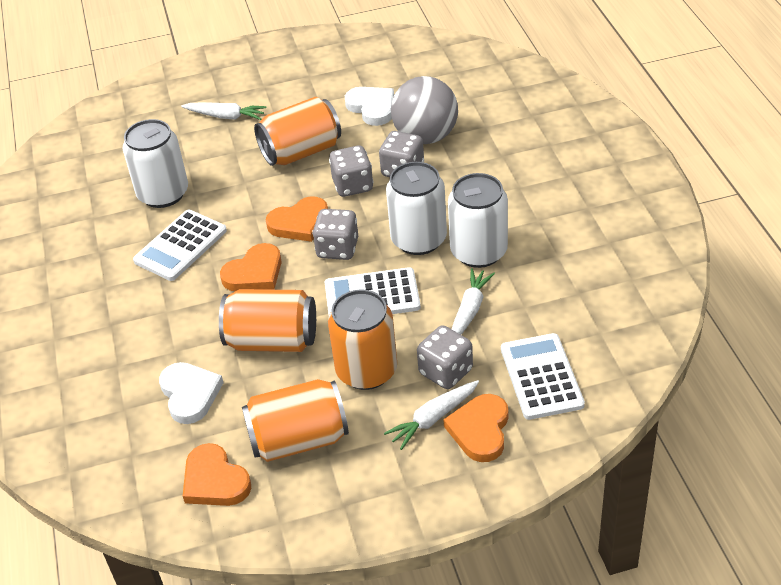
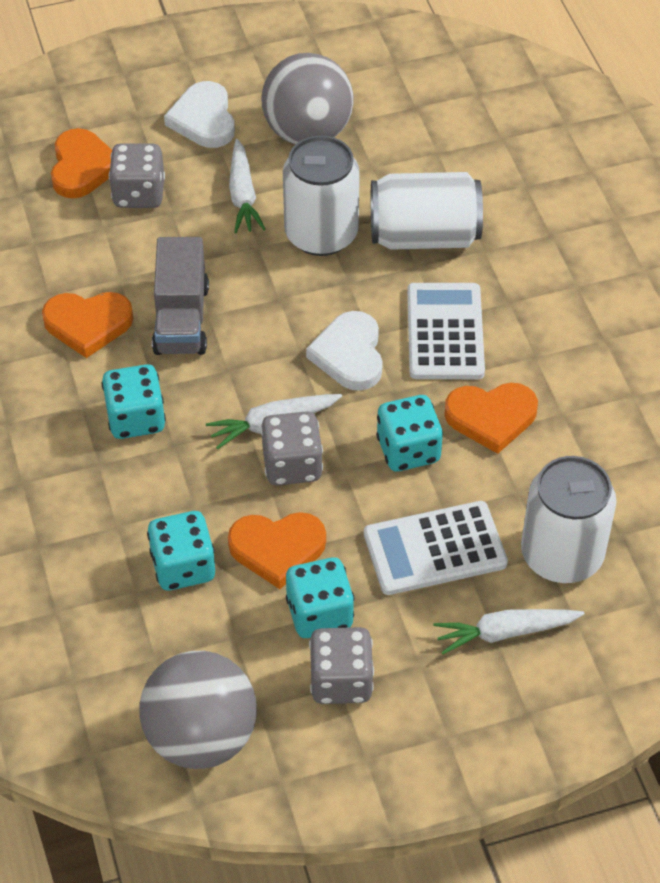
grey ball: 1 -> 2
grey dice: 4 -> 3
grey truck: 0 -> 1
orange can: 4 -> 0
turquoise dice: 0 -> 4
white calculator: 3 -> 2

